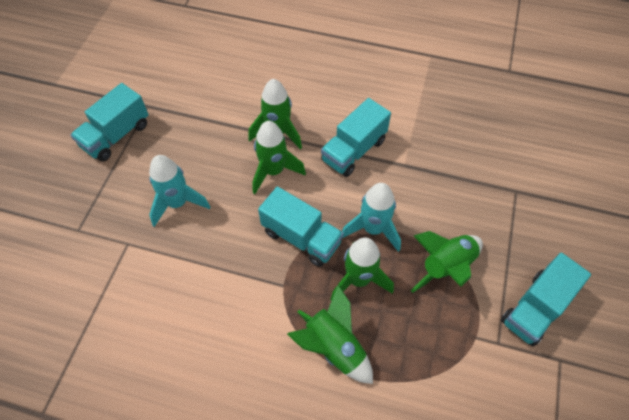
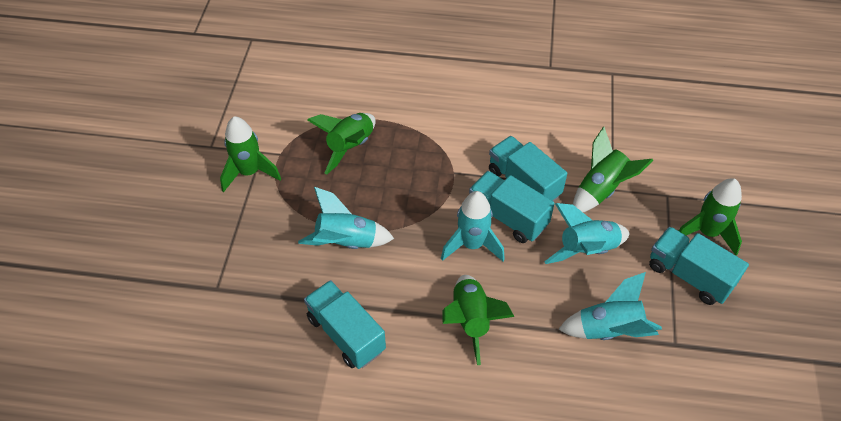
turquoise rocket: 2 -> 4

